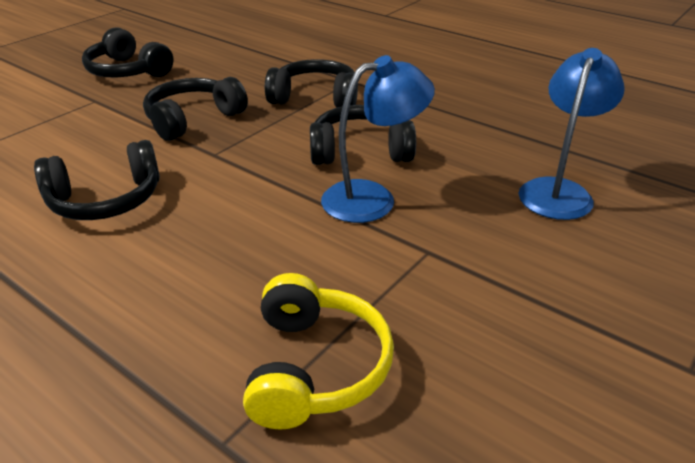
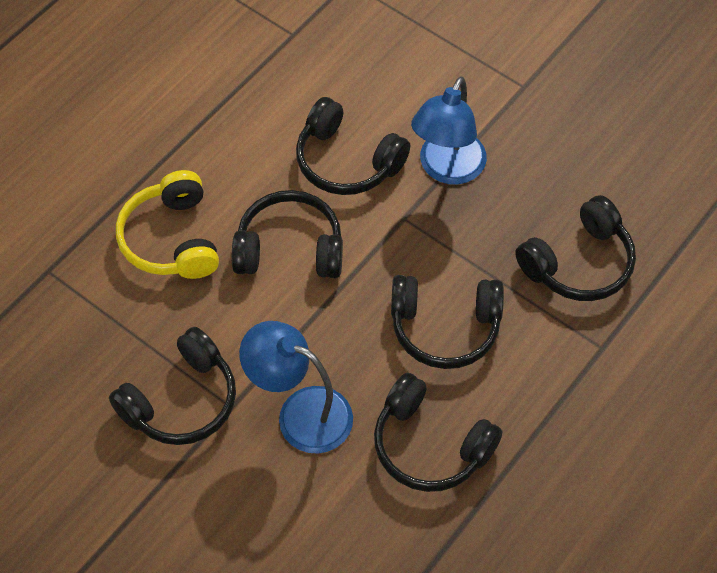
black headphones: 5 -> 6

